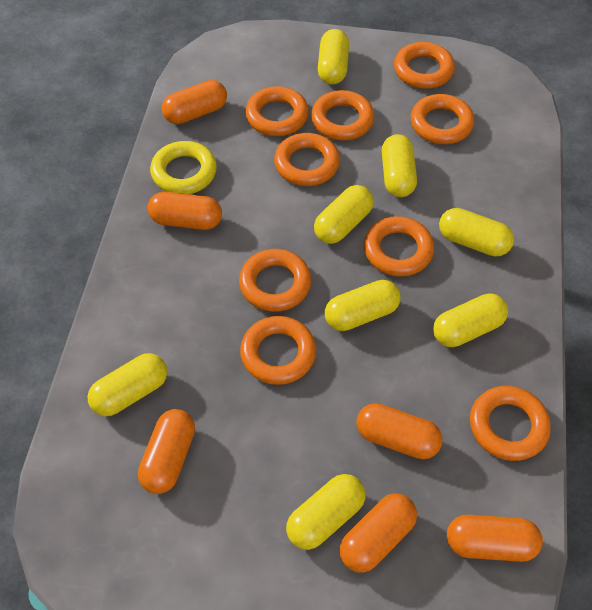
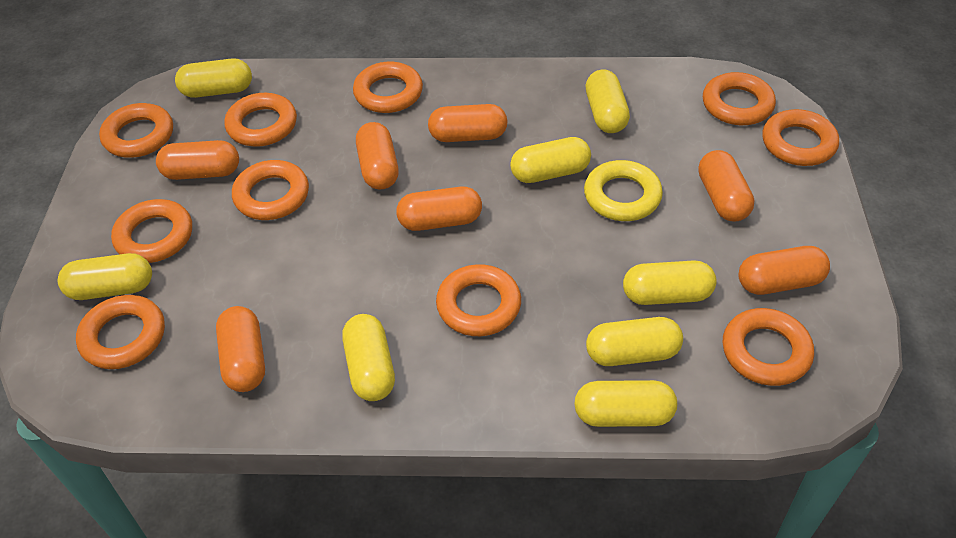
orange capsule: 6 -> 7
orange ring: 9 -> 10

